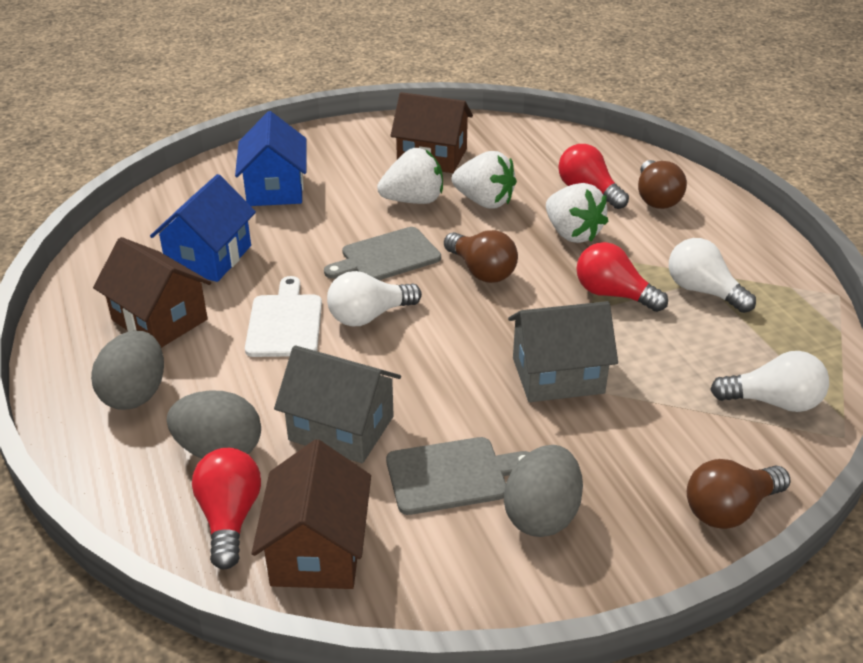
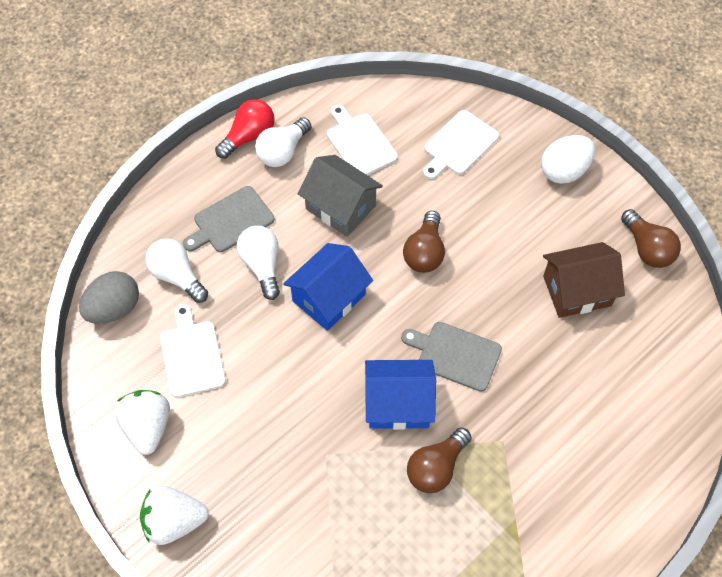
brown house: 3 -> 1
grey egg: 3 -> 1
grey house: 2 -> 1
red light bulb: 3 -> 1
white cutting board: 1 -> 3
white egg: 0 -> 1
white strawberry: 3 -> 2

